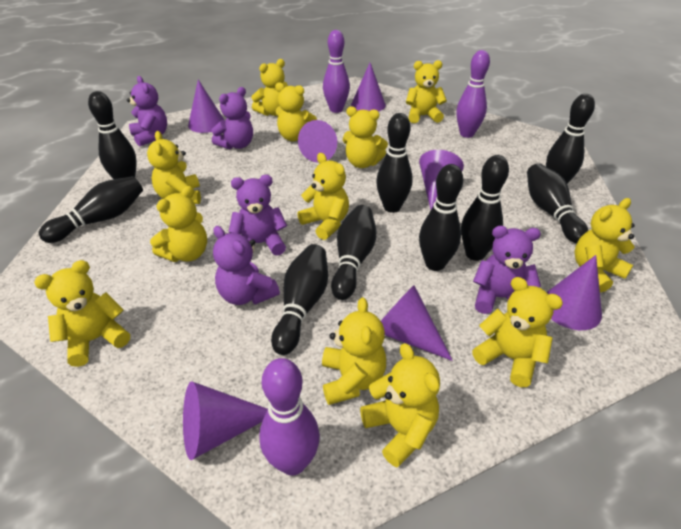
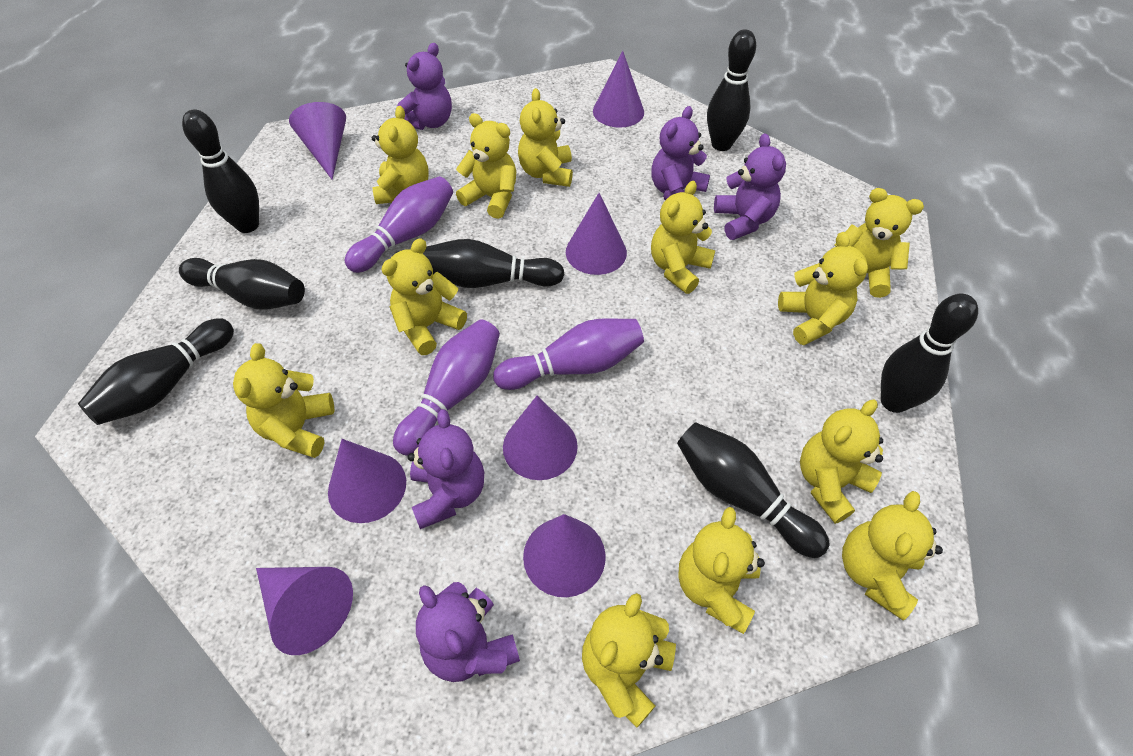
black bowling pin: 9 -> 7

